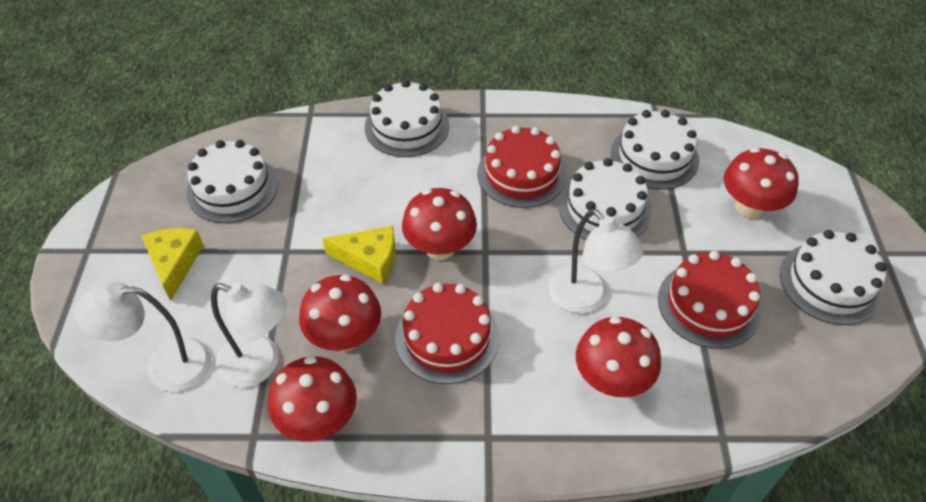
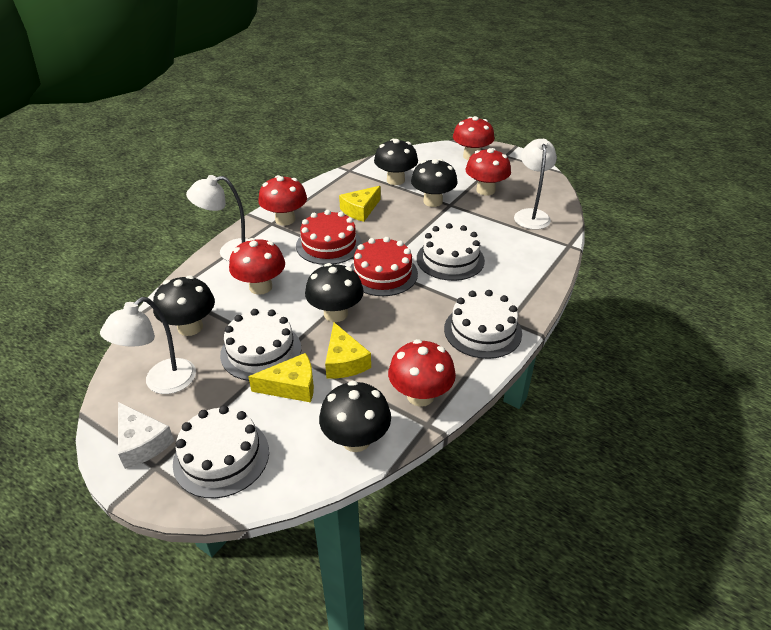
black mushroom: 0 -> 5
red cake: 3 -> 2
white cake: 5 -> 4
white cheese: 0 -> 1
yellow cheese: 2 -> 3

